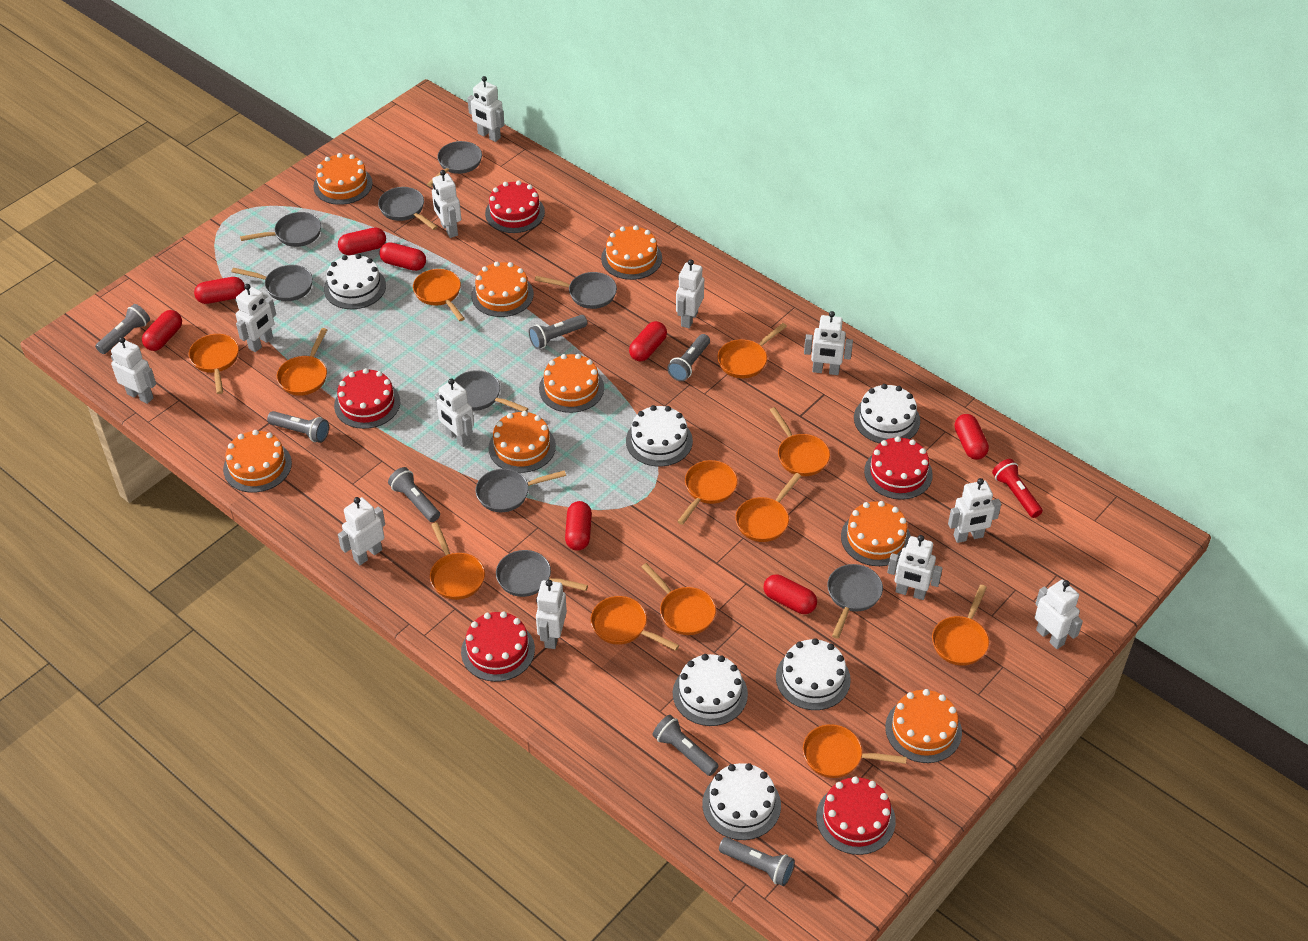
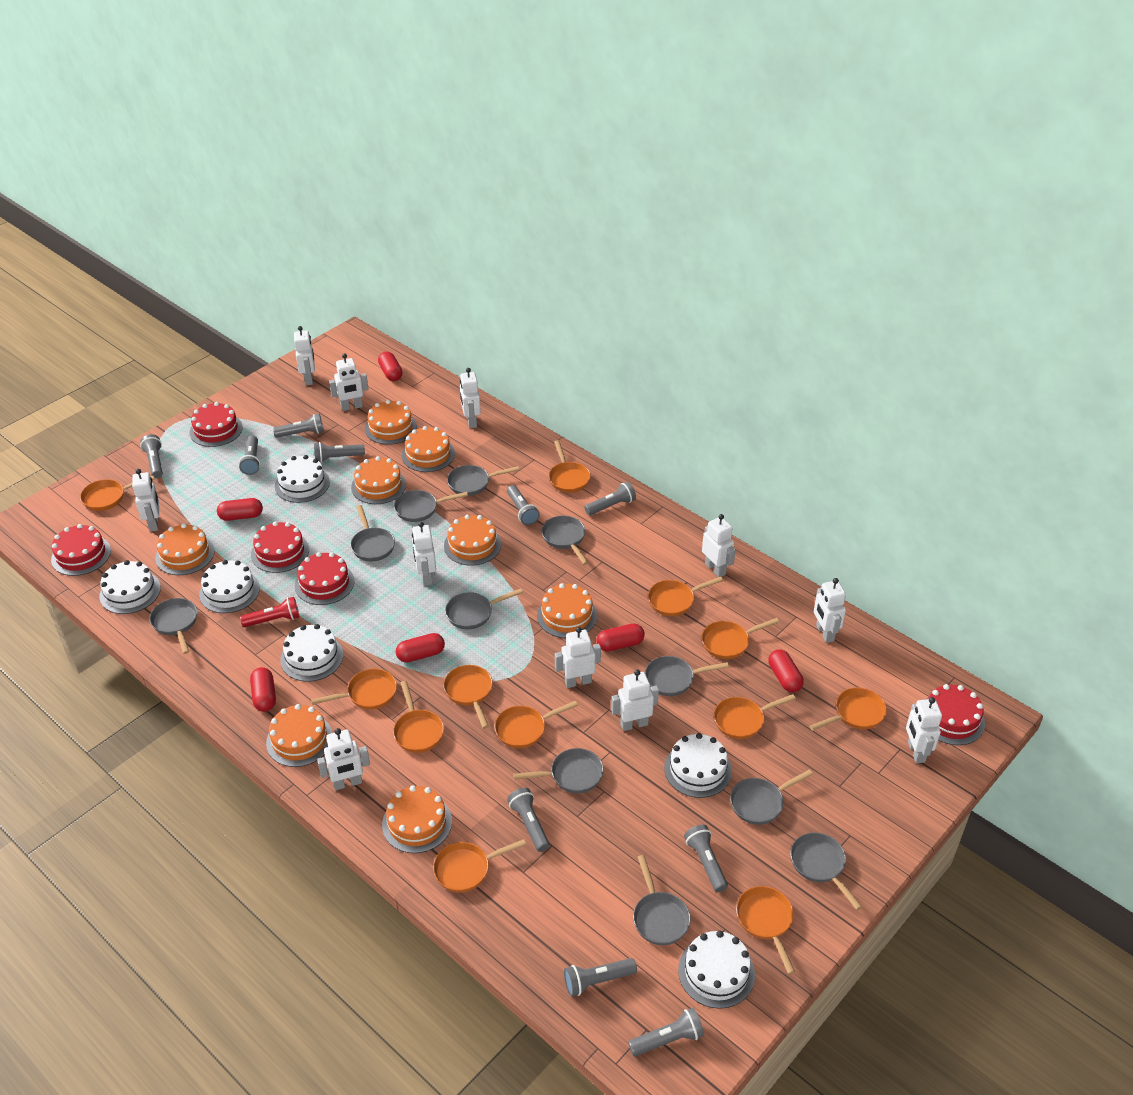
grey flashlight: 7 -> 10
grey pan: 9 -> 11
red capsule: 8 -> 6
white robot: 12 -> 11

